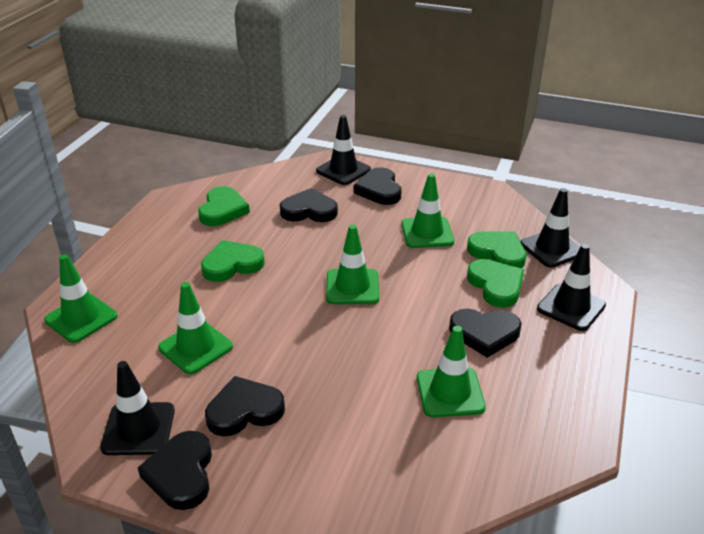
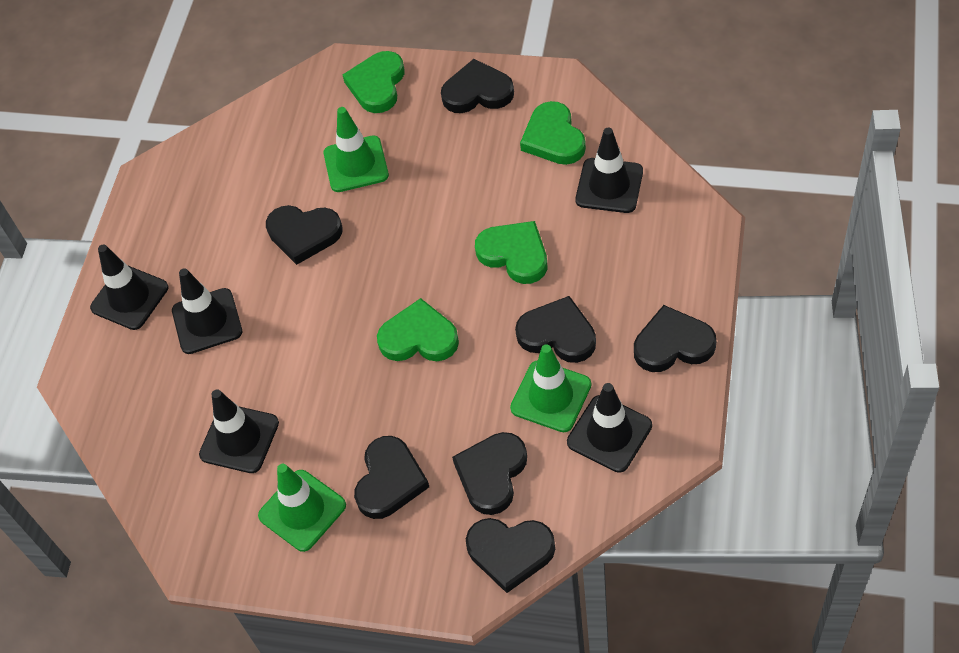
black heart: 5 -> 7
black traffic cone: 4 -> 5
green traffic cone: 5 -> 3

